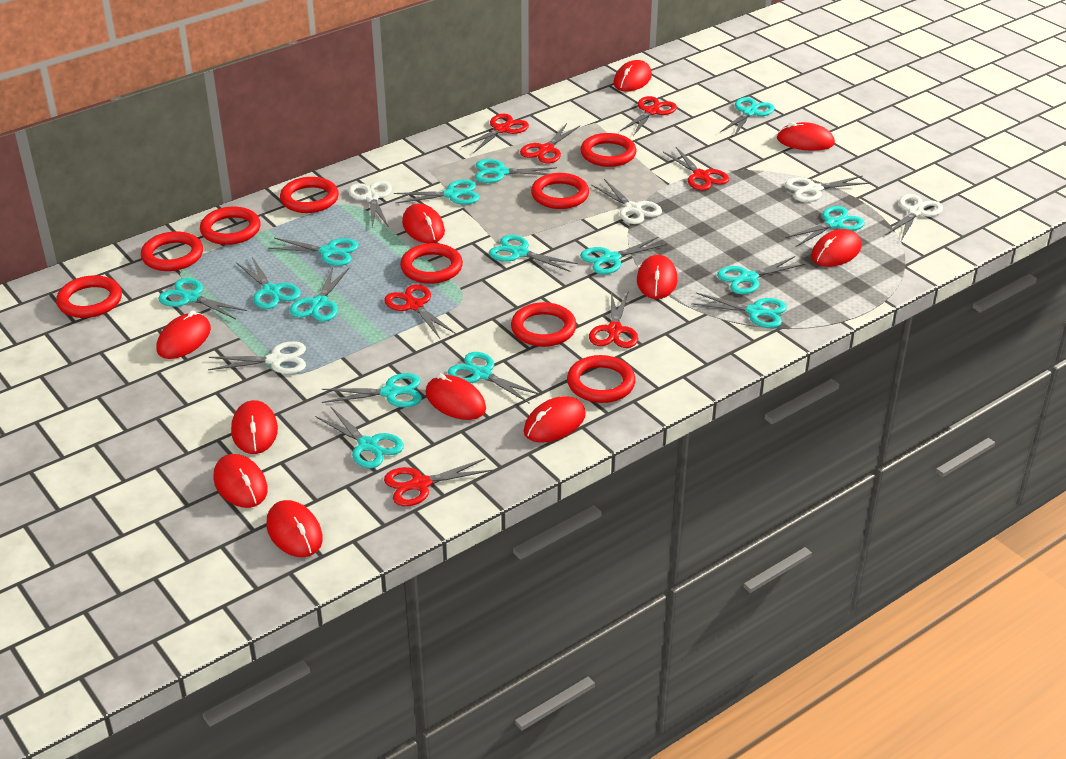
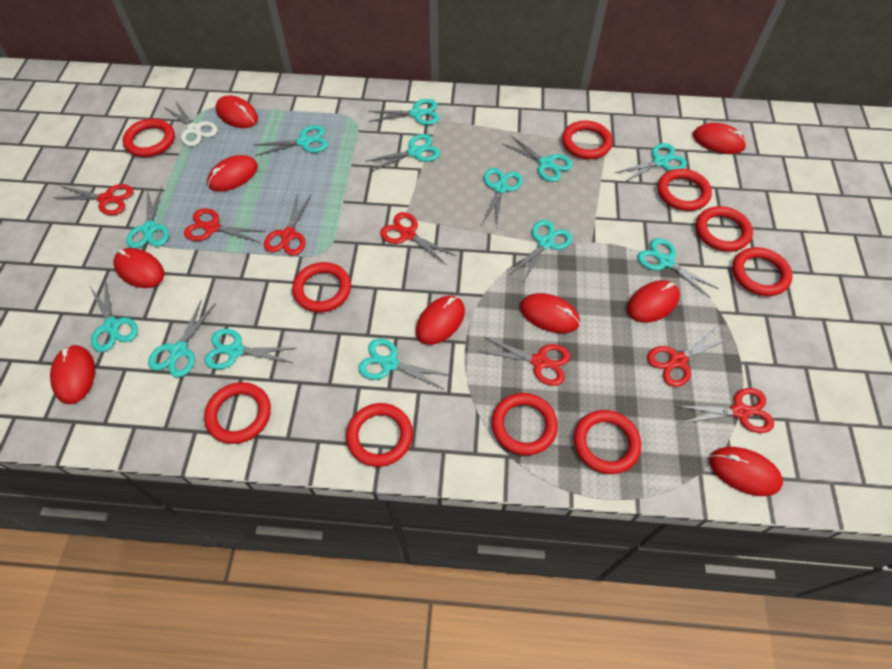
red mouse: 11 -> 9
red ring: 9 -> 10
turquoise scissors: 15 -> 13
white scissors: 5 -> 1

